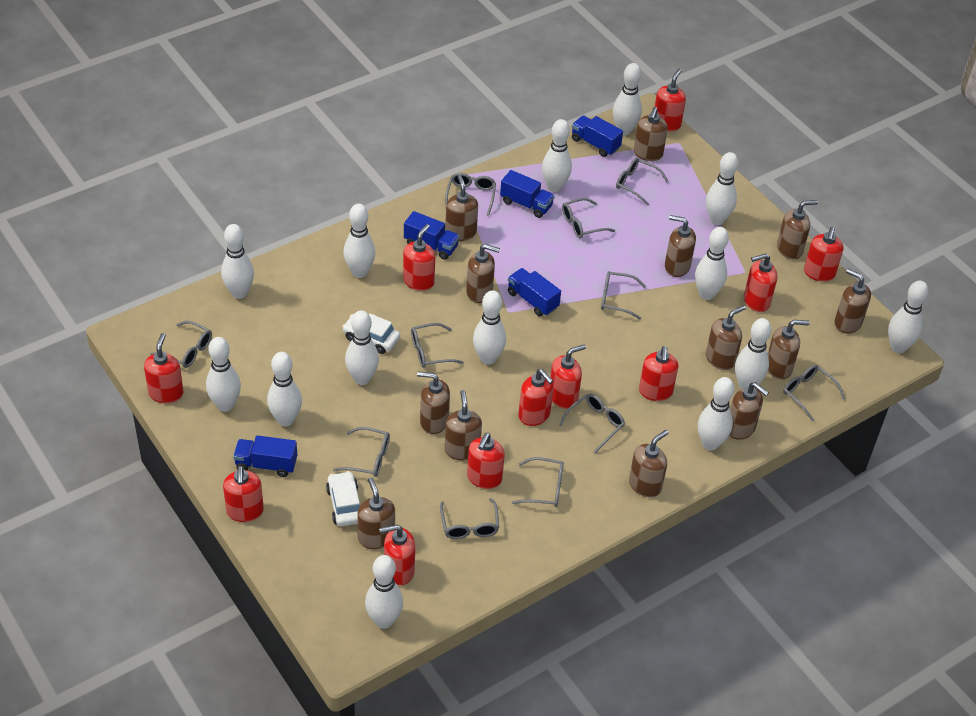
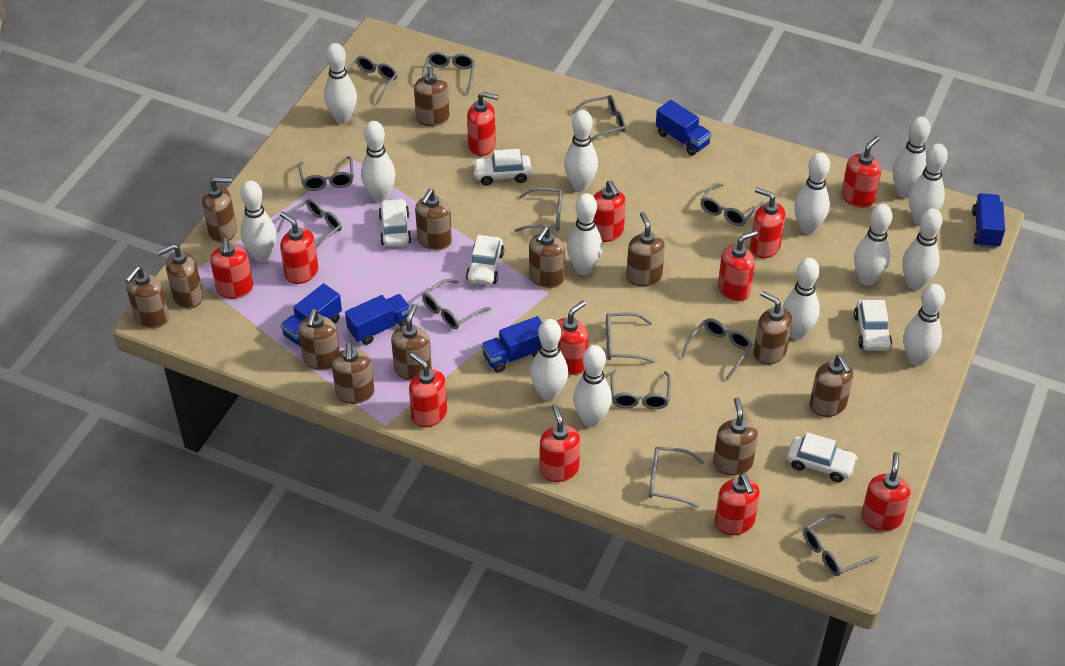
grey glasses: 11 -> 13
red soap dispenser: 11 -> 12
white car: 2 -> 5

